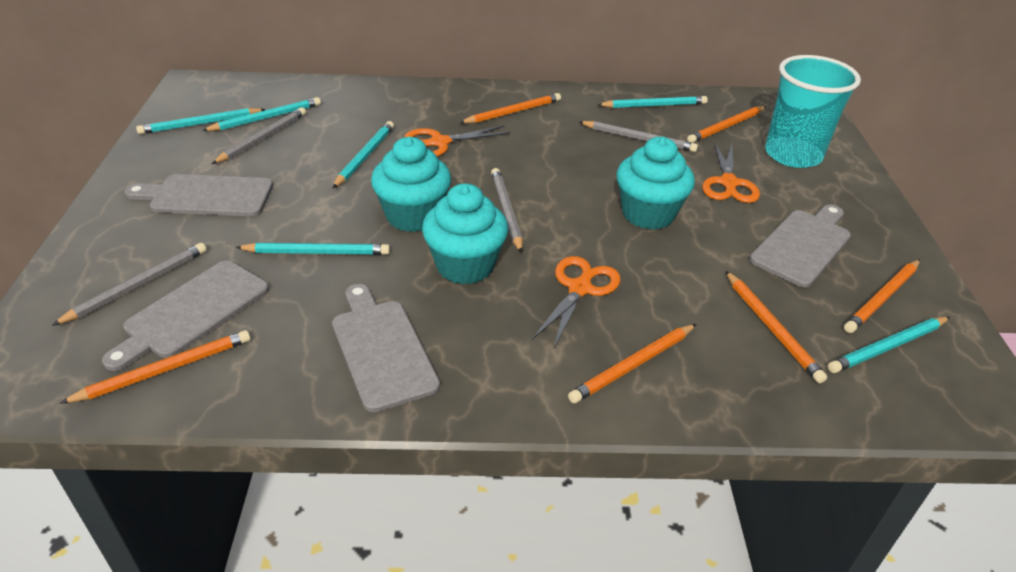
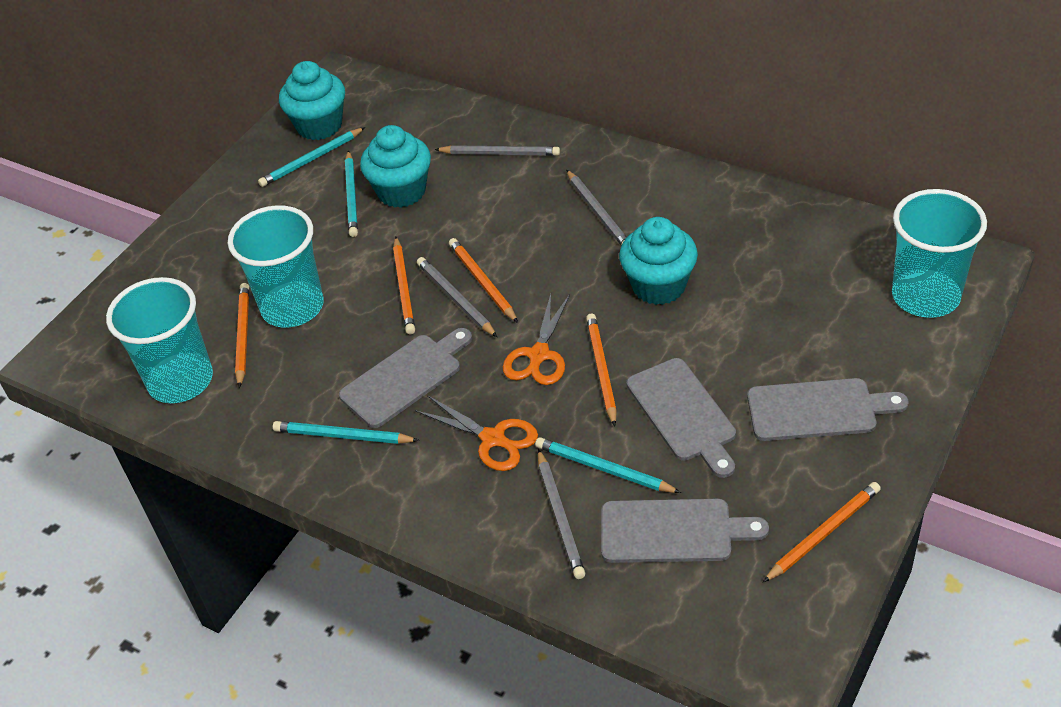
orange pencil: 6 -> 5
orange scissors: 3 -> 2
turquoise cup: 1 -> 3
turquoise pencil: 6 -> 4

